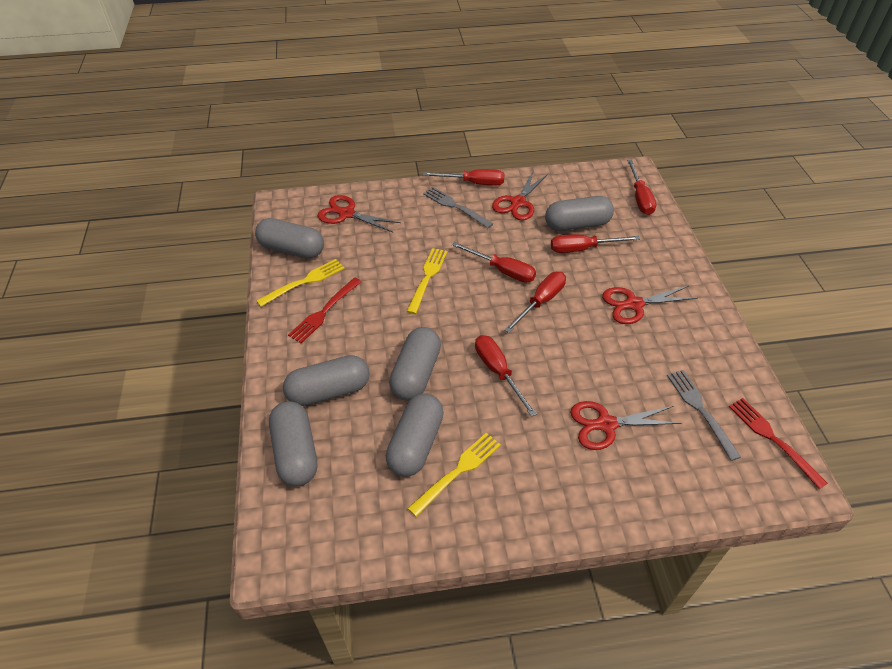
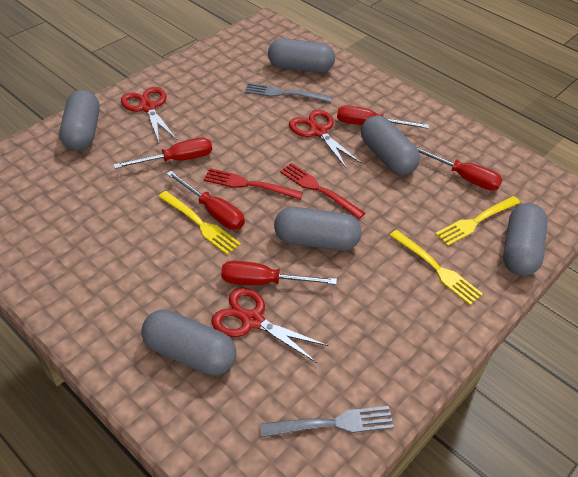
red scissors: 4 -> 3
red screwdriver: 6 -> 5

